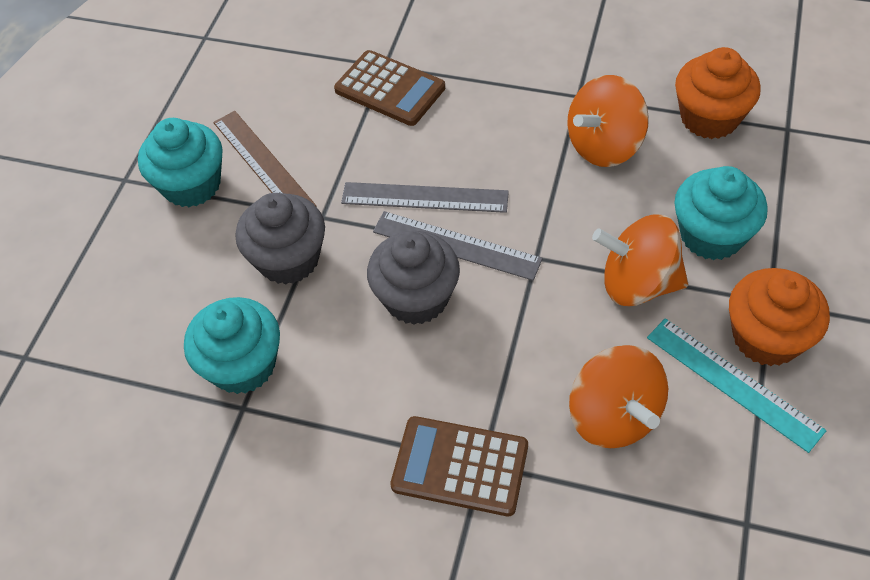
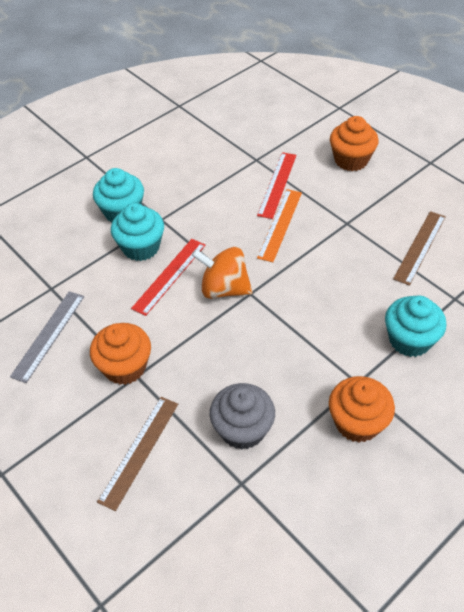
brown calculator: 2 -> 0
brown ruler: 1 -> 2
grey cupcake: 2 -> 1
grey ruler: 2 -> 1
orange cupcake: 2 -> 3
orange ruler: 0 -> 1
orange spinning top: 3 -> 1
red ruler: 0 -> 2
turquoise ruler: 1 -> 0

